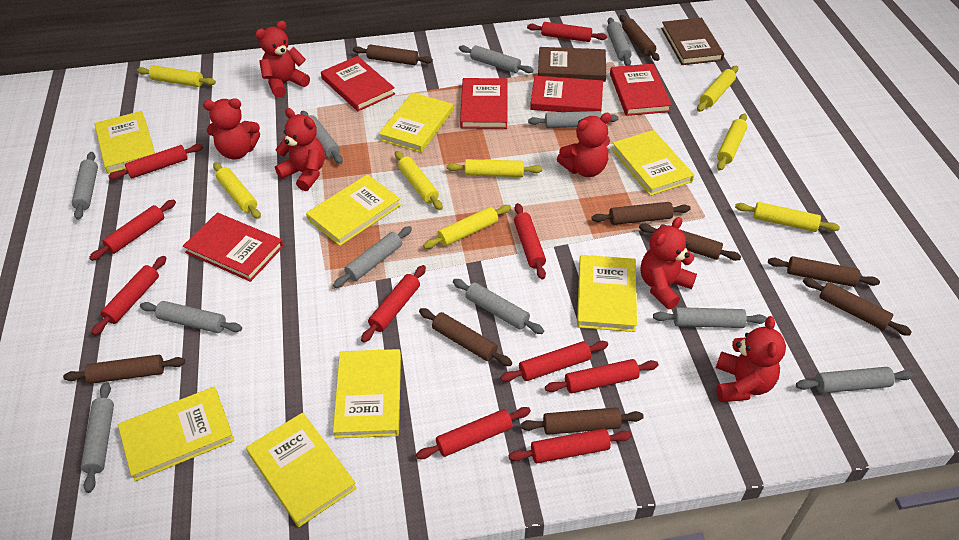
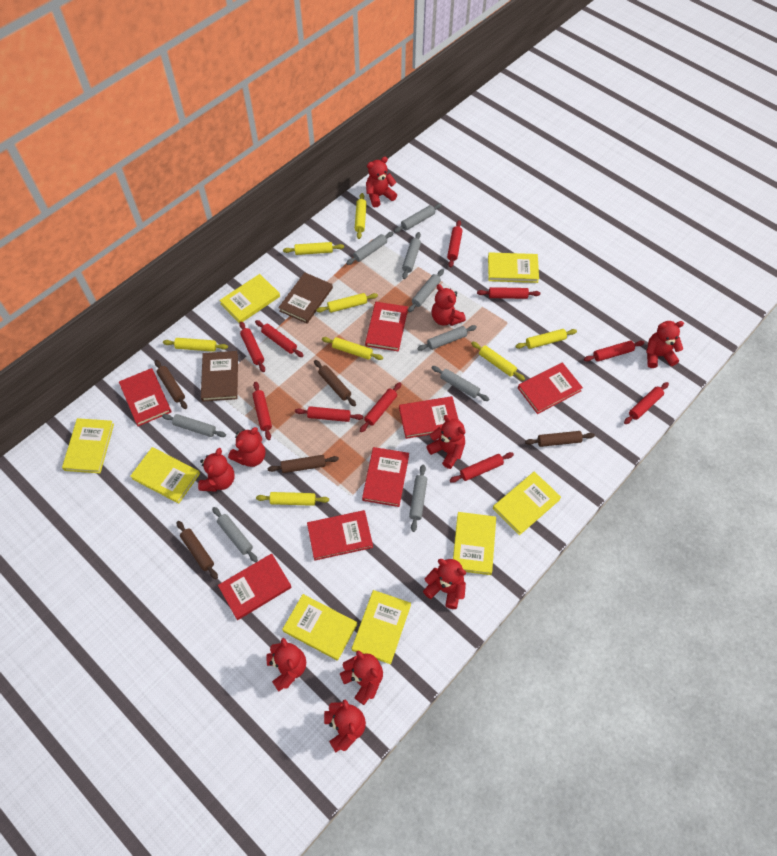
brown rolling pin: 9 -> 5
grey rolling pin: 11 -> 9
red book: 5 -> 7
red teddy bear: 6 -> 10

